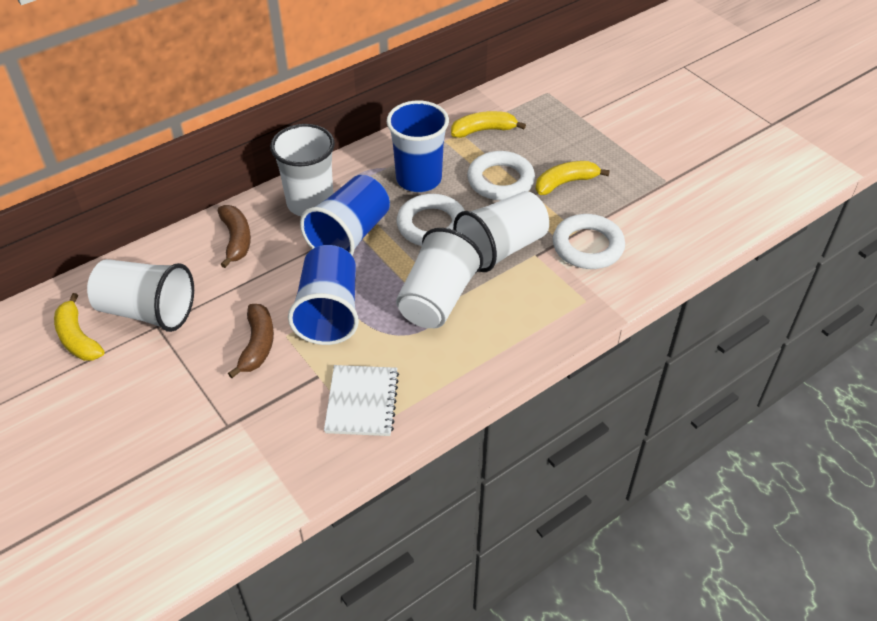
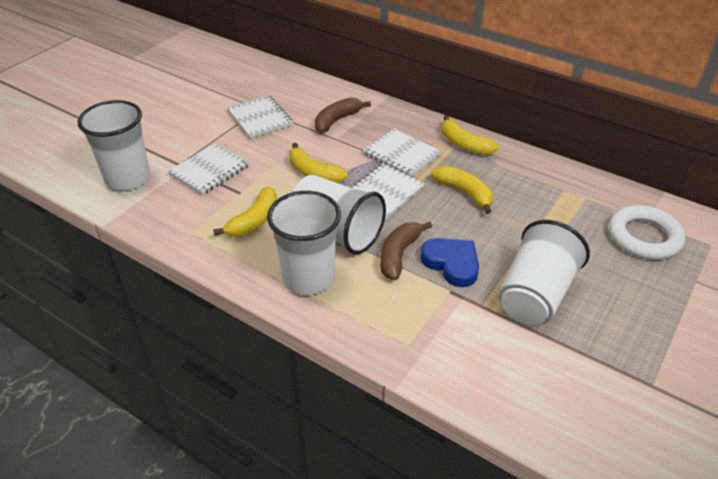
blue cup: 3 -> 0
blue heart: 0 -> 1
white notebook: 1 -> 4
white ring: 3 -> 1
yellow banana: 3 -> 4

